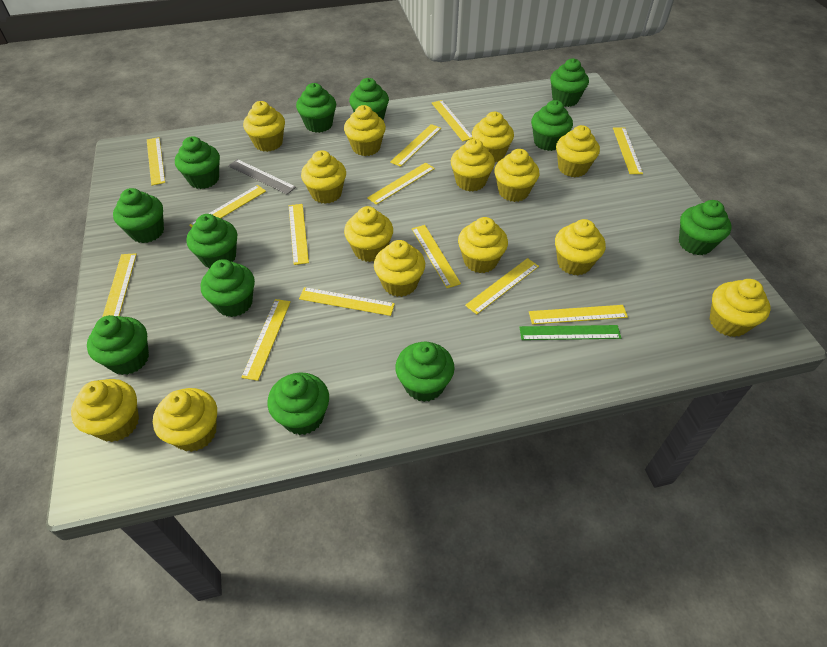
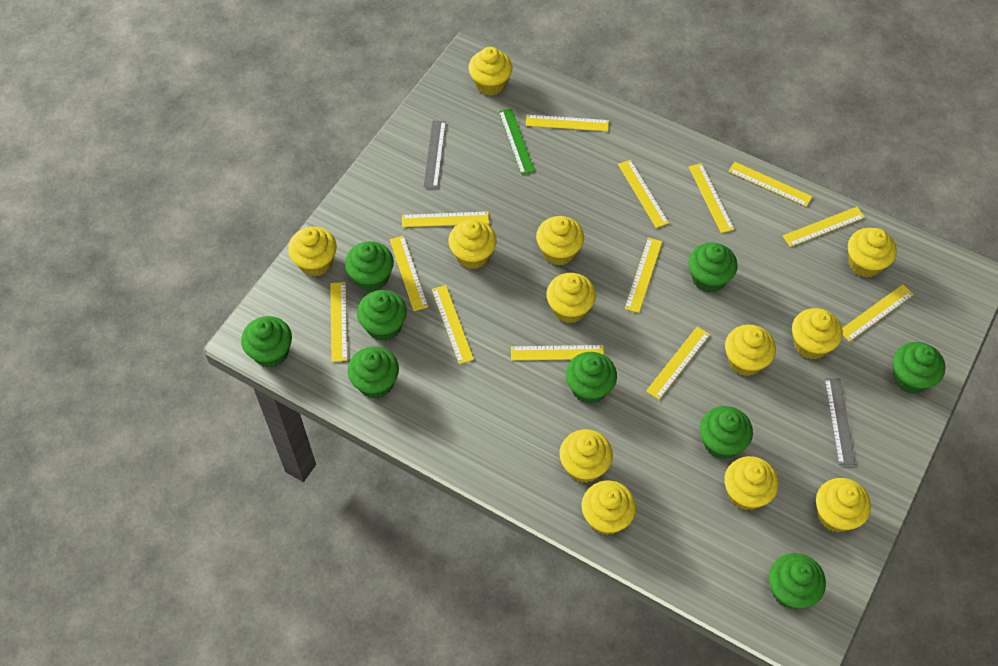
green cupcake: 12 -> 9
grey ruler: 1 -> 2
yellow cupcake: 14 -> 12

